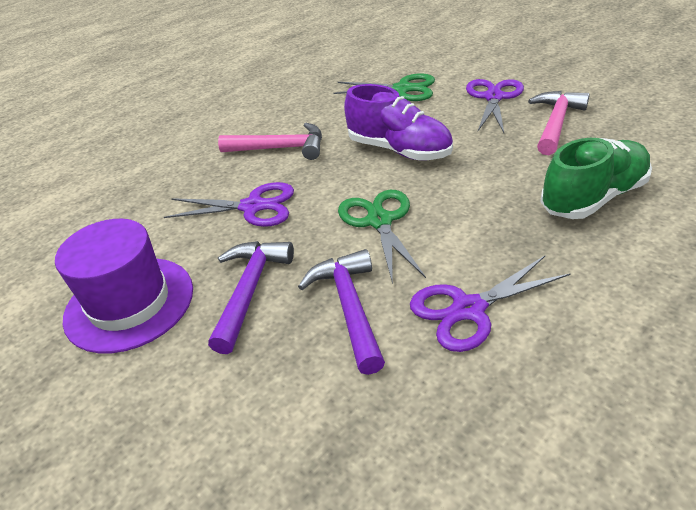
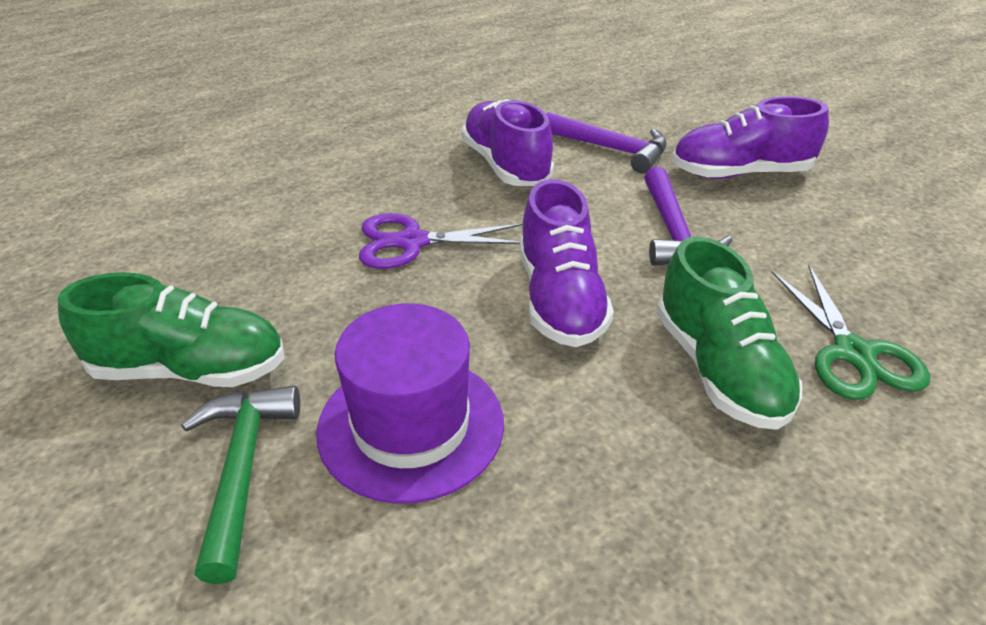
green hammer: 0 -> 1
green scissors: 2 -> 1
green shoe: 1 -> 2
pink hammer: 2 -> 0
purple scissors: 3 -> 1
purple shoe: 1 -> 3

